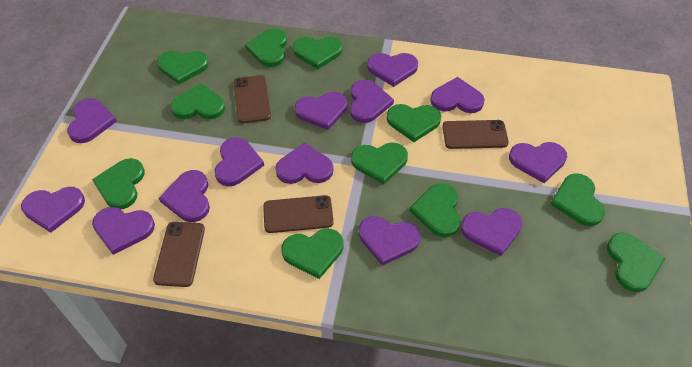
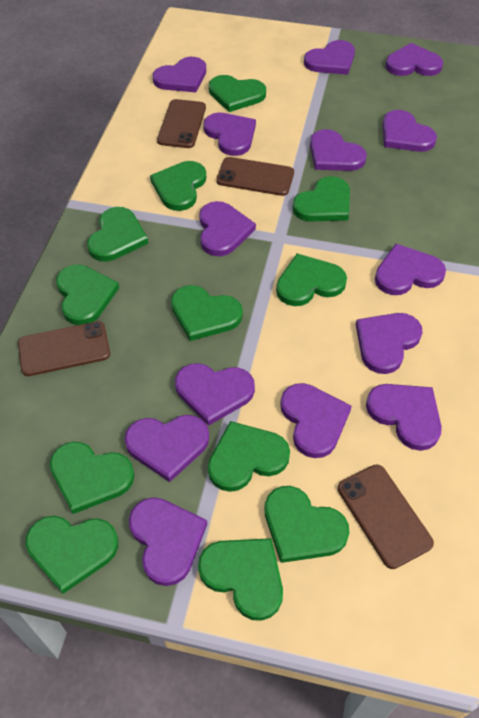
green heart: 11 -> 12
purple heart: 13 -> 14

